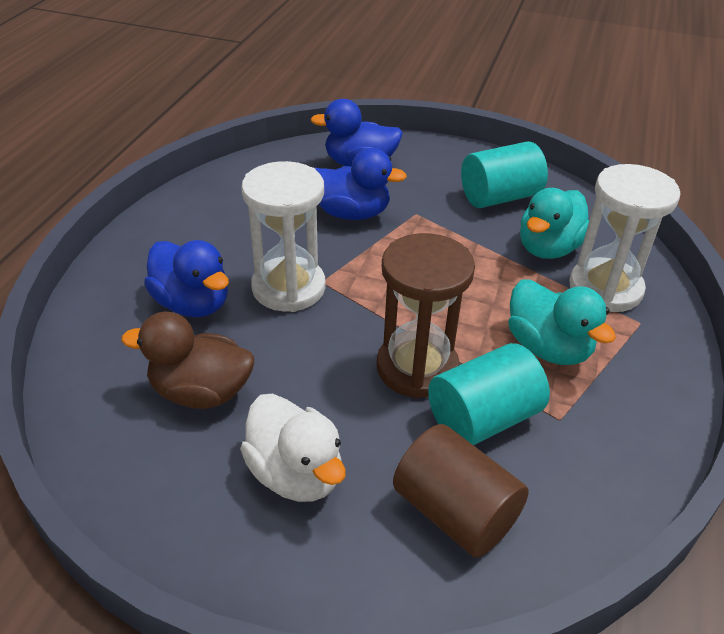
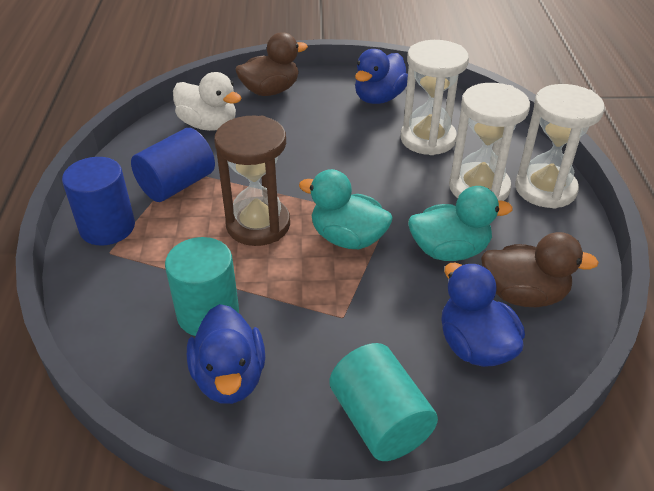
blue cylinder: 0 -> 2
brown cylinder: 1 -> 0
brown duck: 1 -> 2
white hourglass: 2 -> 3

